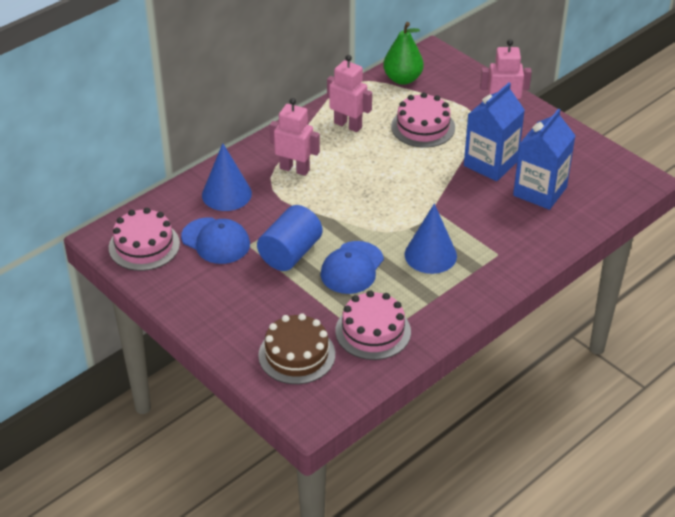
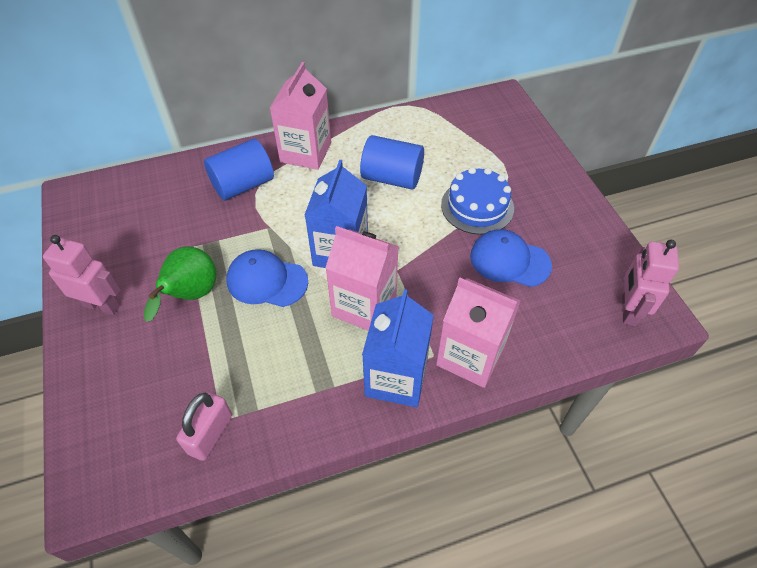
blue cake: 0 -> 1
blue cone: 2 -> 0
blue cylinder: 1 -> 2
brown cake: 1 -> 0
pink cake: 3 -> 0
pink carton: 0 -> 3
pink padlock: 0 -> 1
pink robot: 3 -> 2

